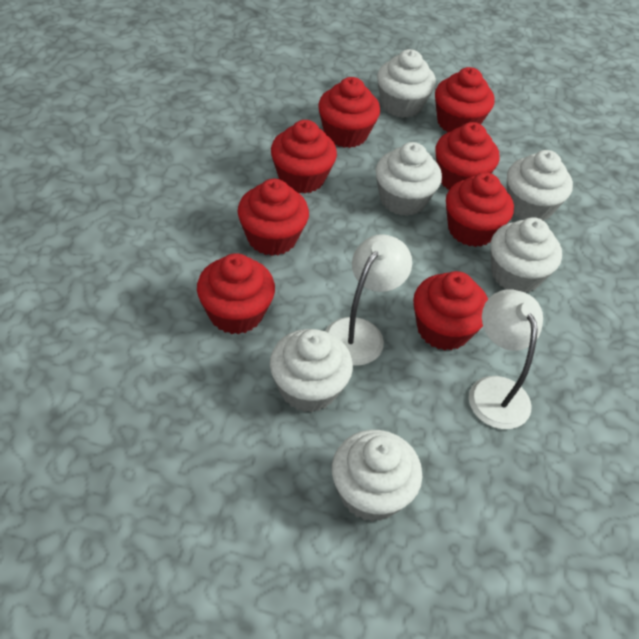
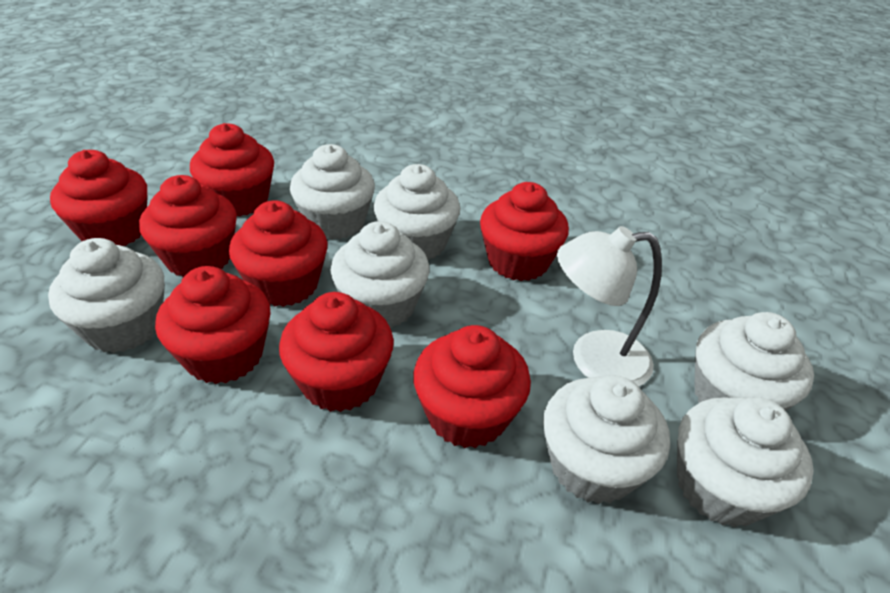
white cupcake: 6 -> 7
white lamp: 2 -> 1

